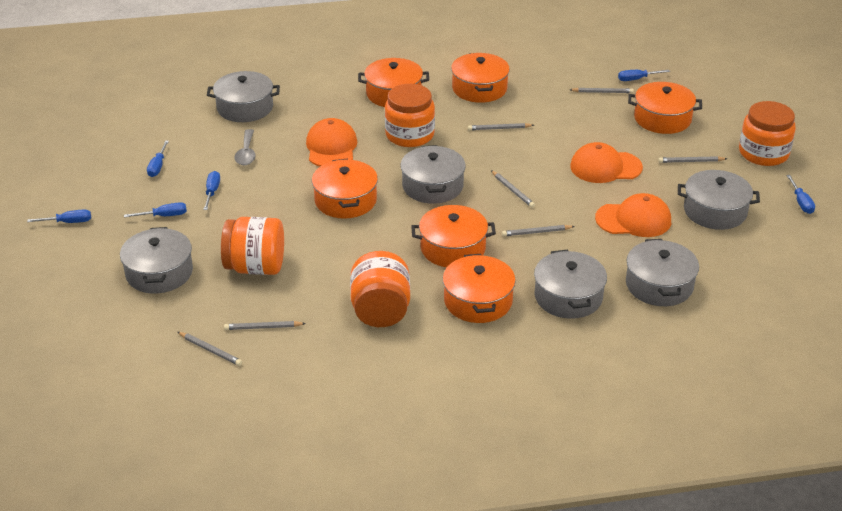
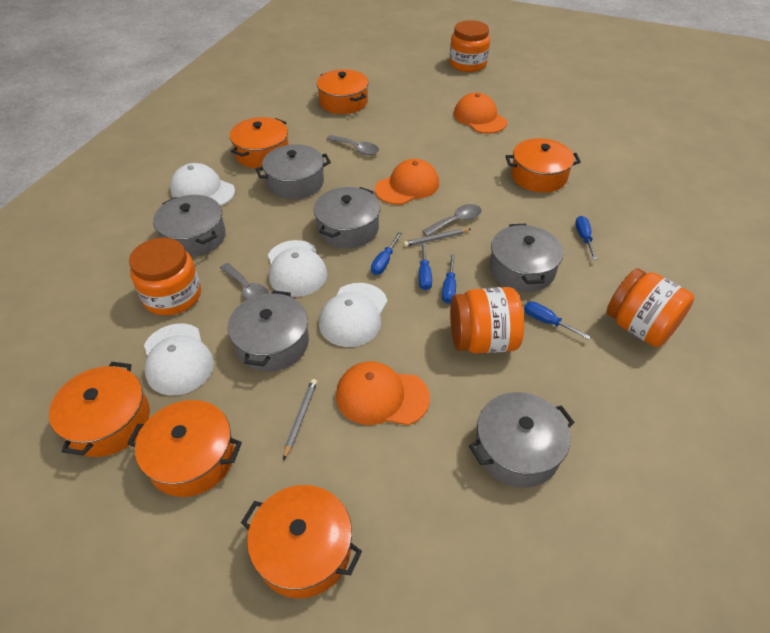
blue screwdriver: 6 -> 5
grey pencil: 7 -> 2
grey spoon: 1 -> 3
white cap: 0 -> 4

